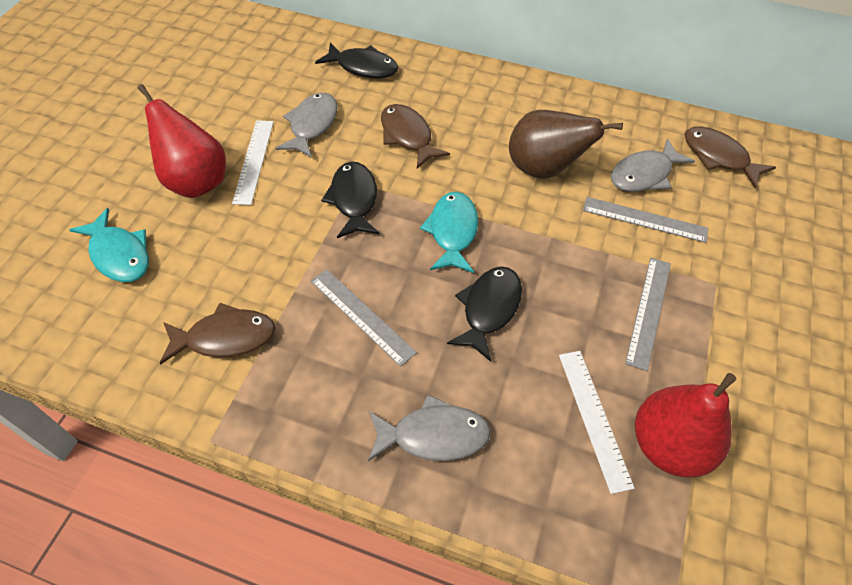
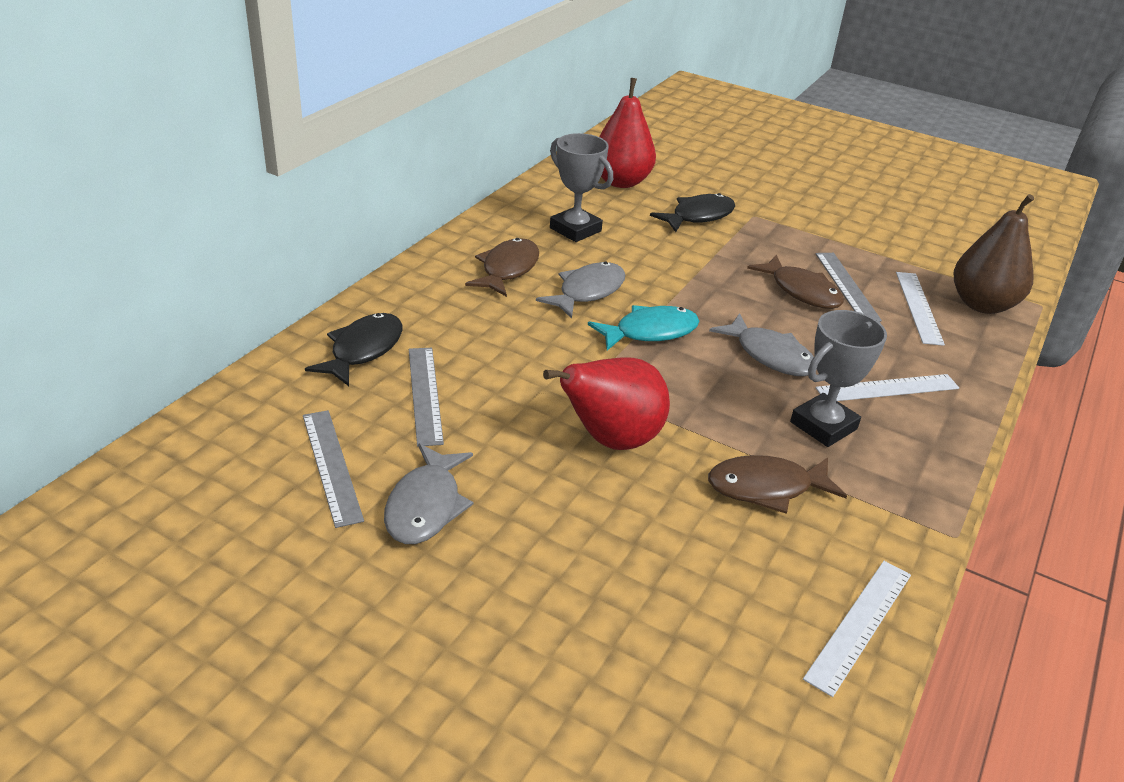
black fish: 3 -> 2
grey trophy: 0 -> 2
turquoise fish: 2 -> 1
white ruler: 2 -> 3

